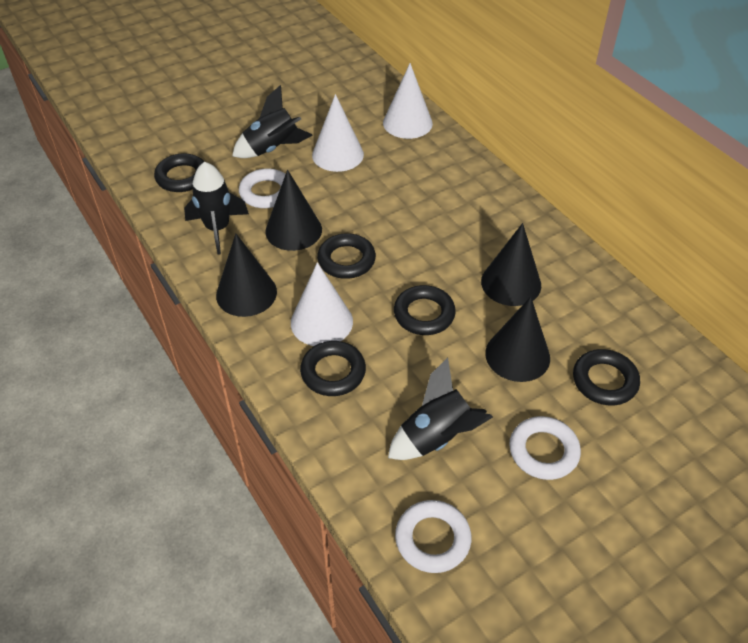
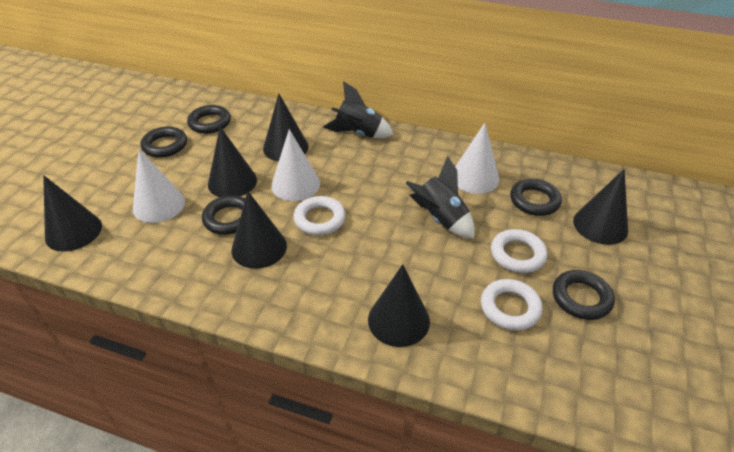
black cone: 4 -> 6
black rocket: 3 -> 2

